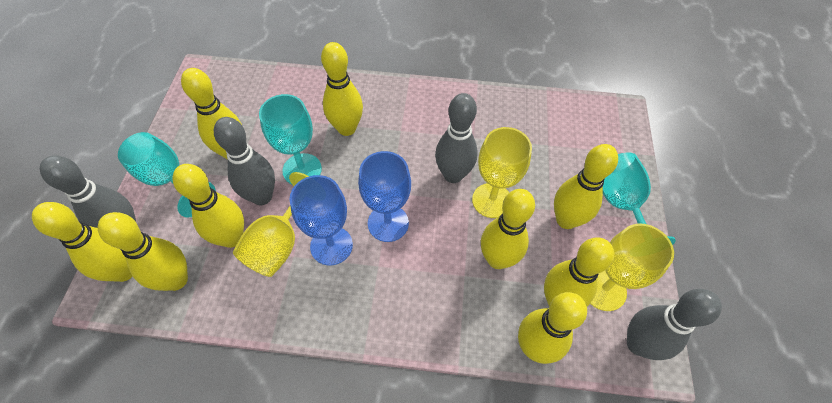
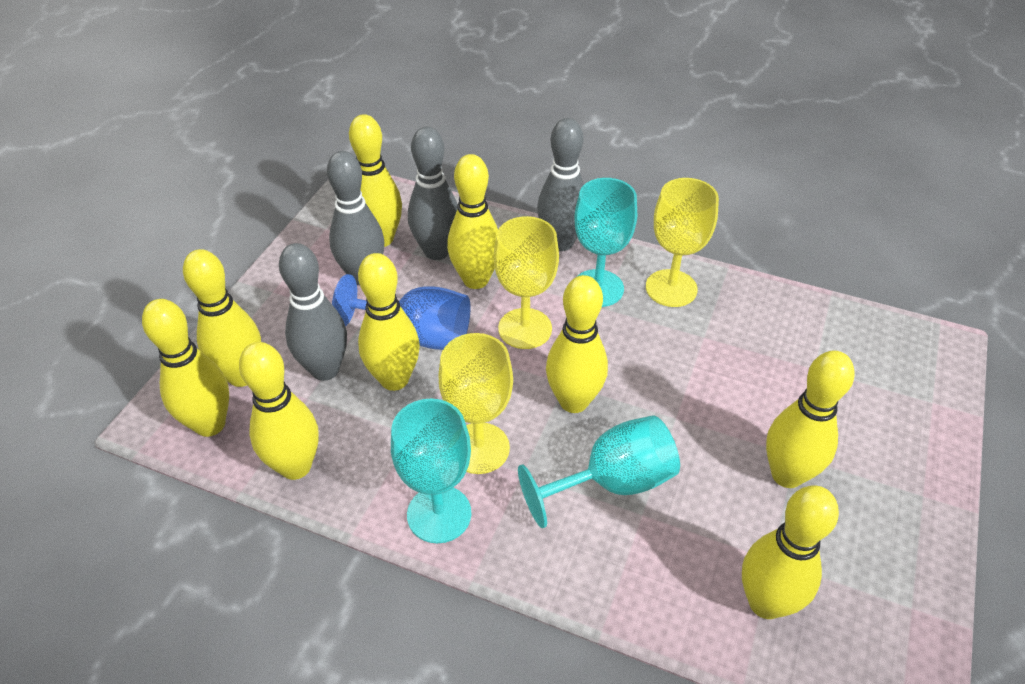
blue goblet: 2 -> 1

